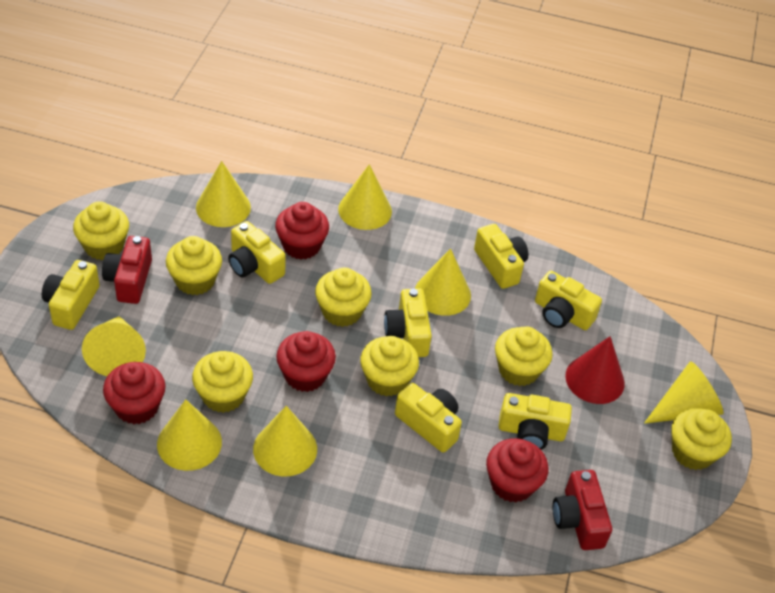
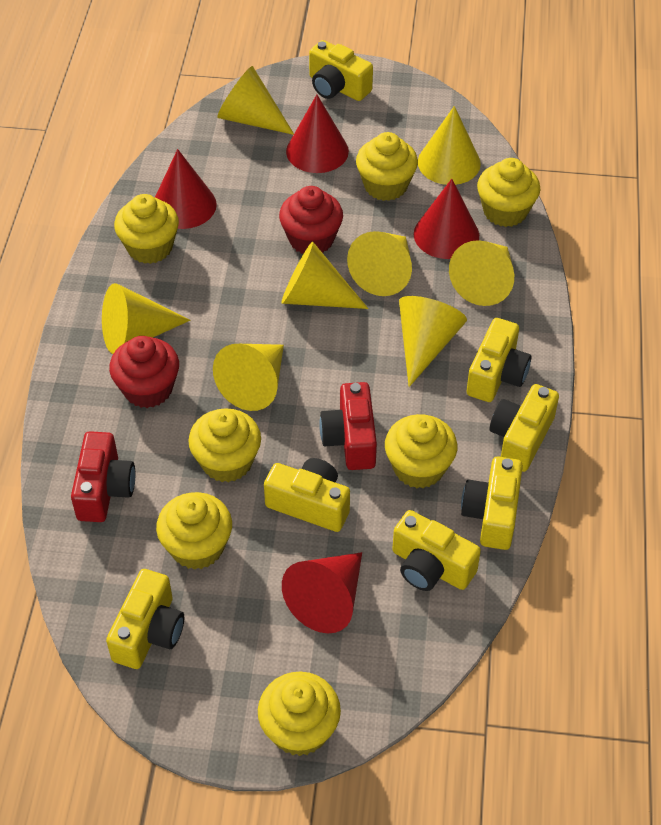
red cone: 1 -> 4
red cupcake: 4 -> 2
yellow cone: 7 -> 8

